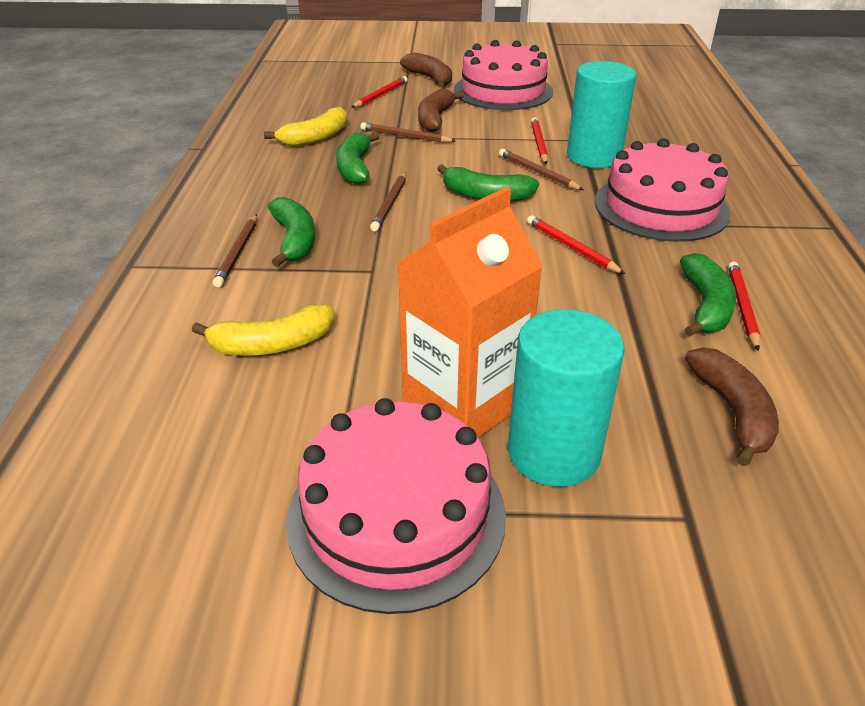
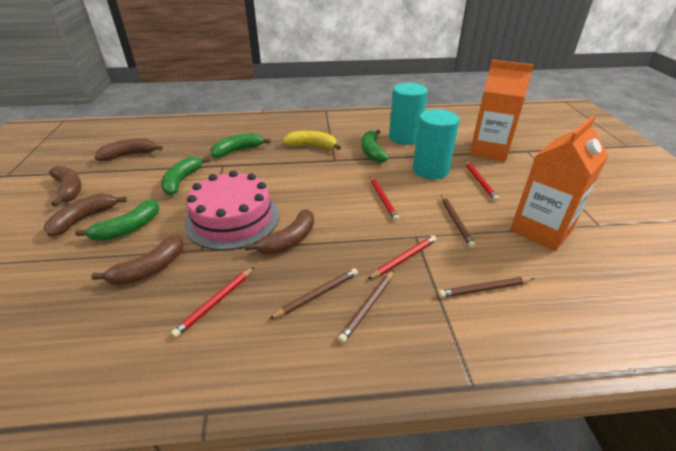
brown banana: 3 -> 5
orange carton: 1 -> 2
pink cake: 3 -> 1
yellow banana: 2 -> 1

